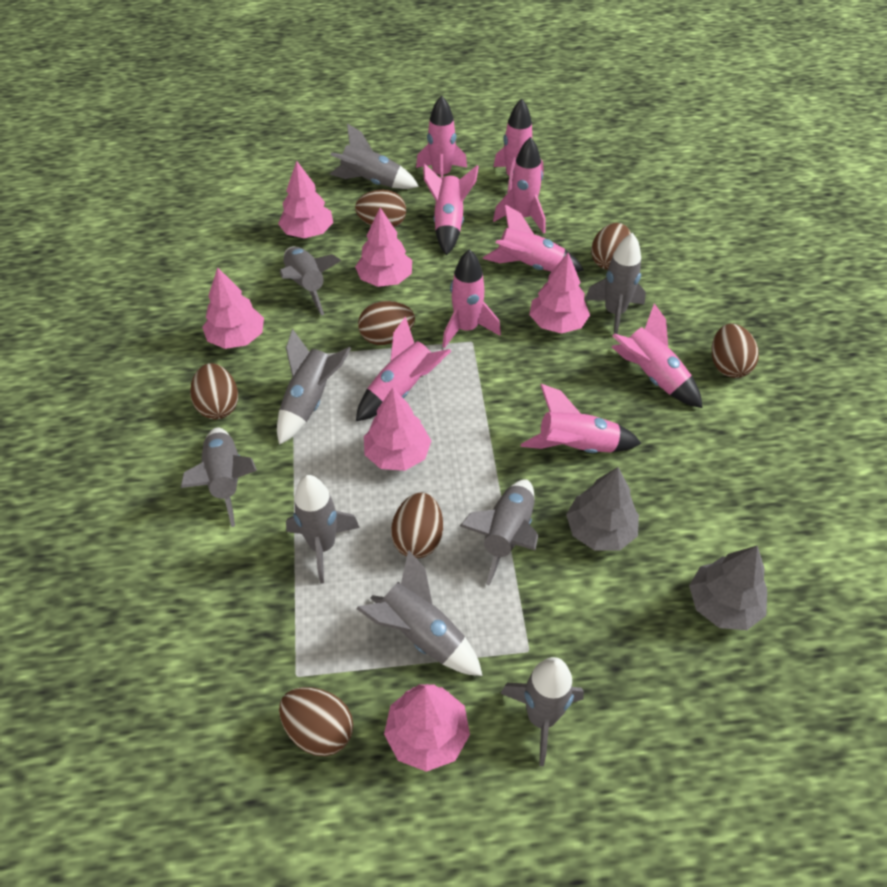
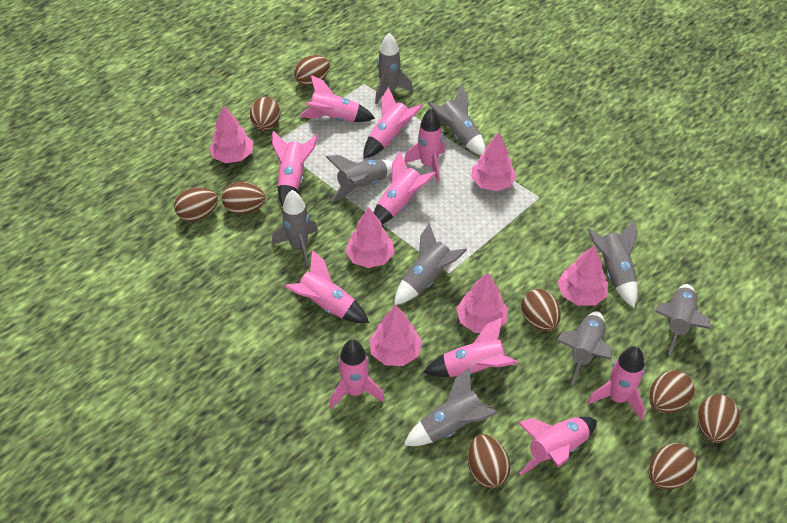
brown egg: 7 -> 9
grey tree: 2 -> 0
pink rocket: 9 -> 10

